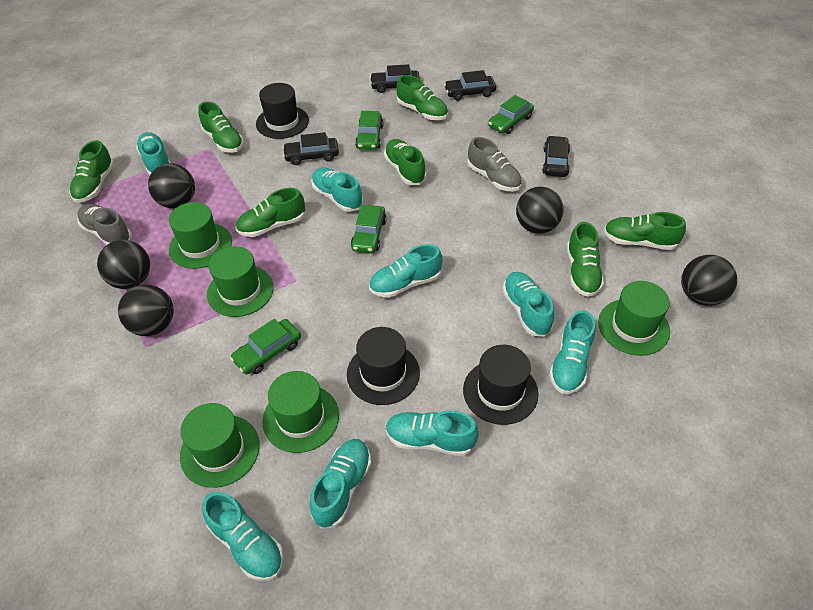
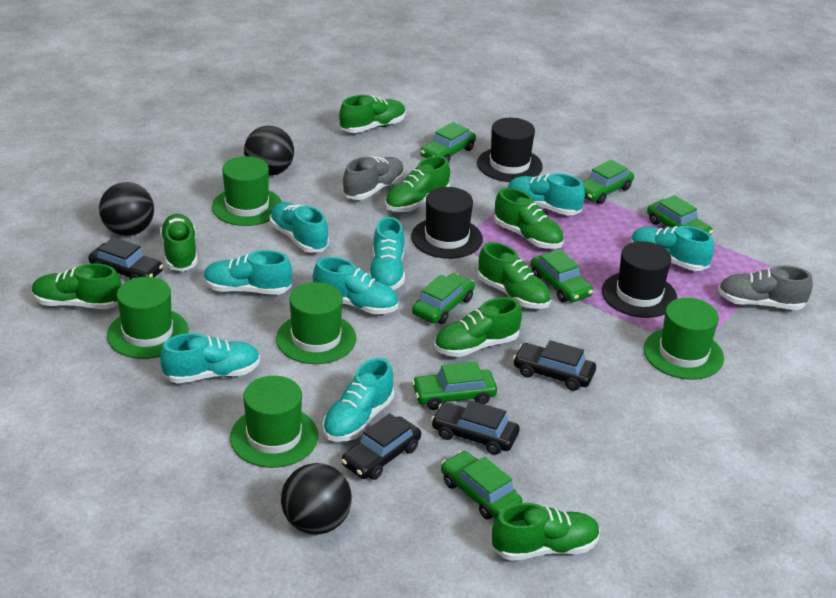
black ball: 5 -> 3
green car: 4 -> 7
green shoe: 7 -> 8

